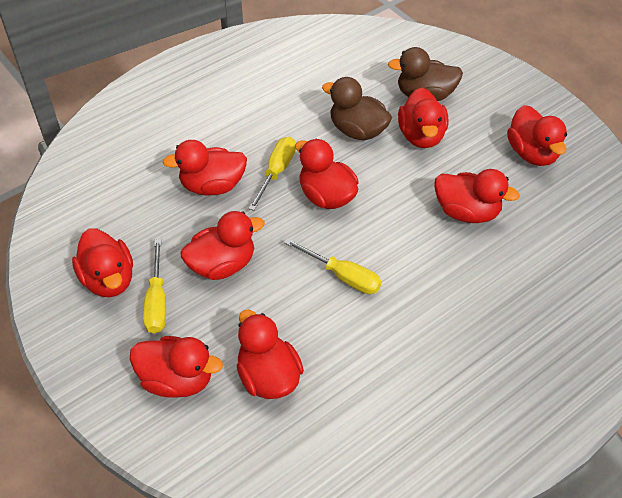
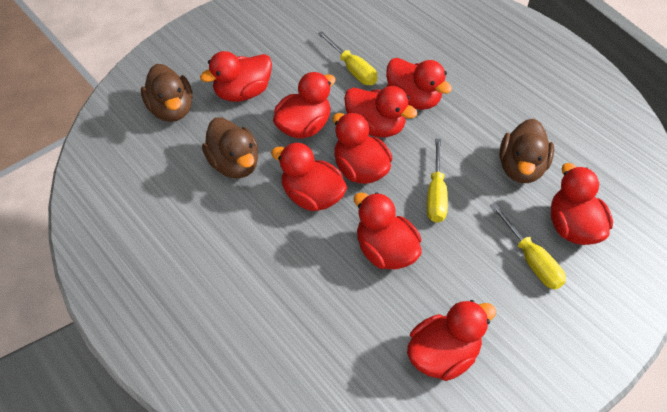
brown duck: 2 -> 3

